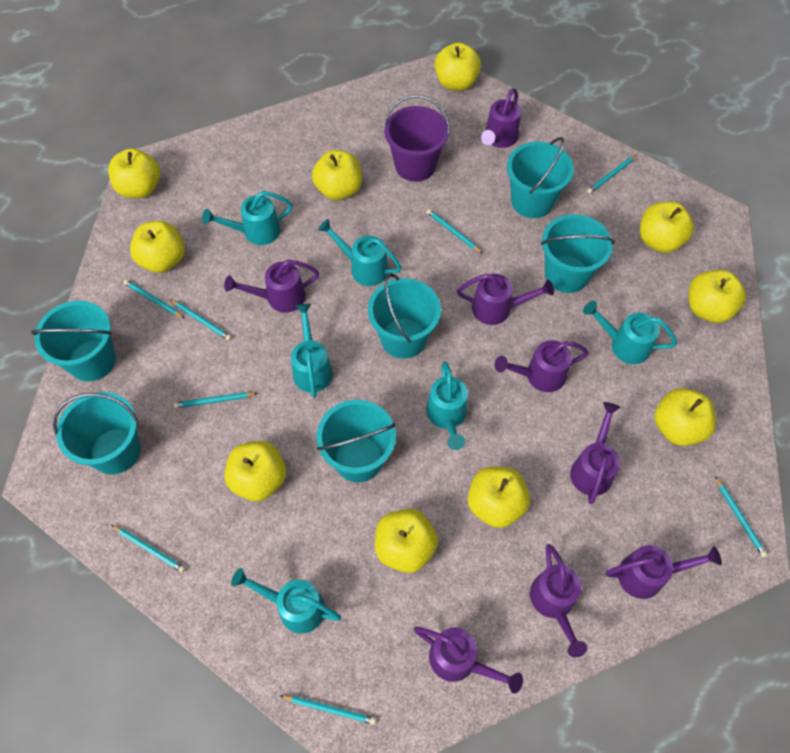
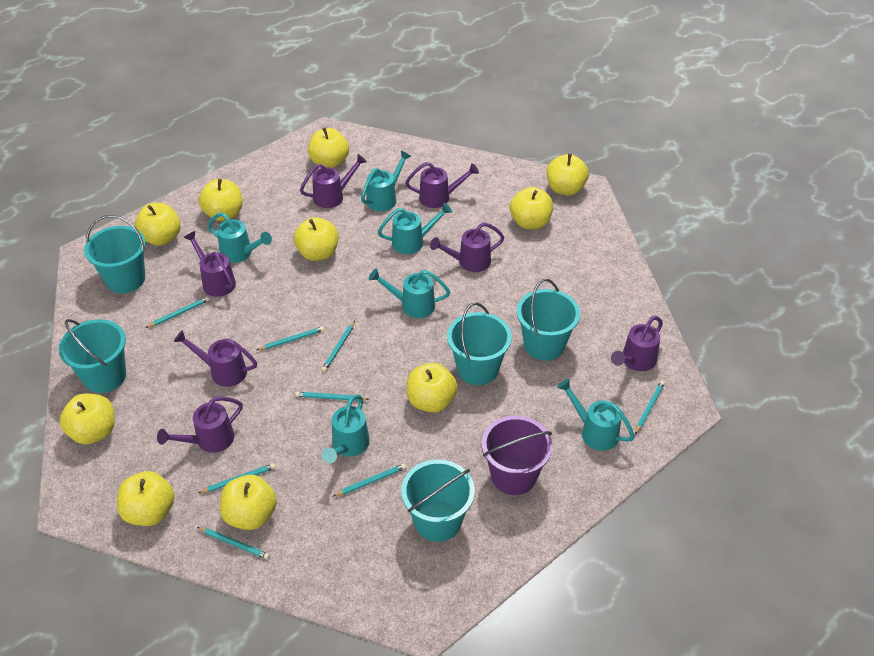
purple watering can: 8 -> 7
turquoise bucket: 6 -> 5

